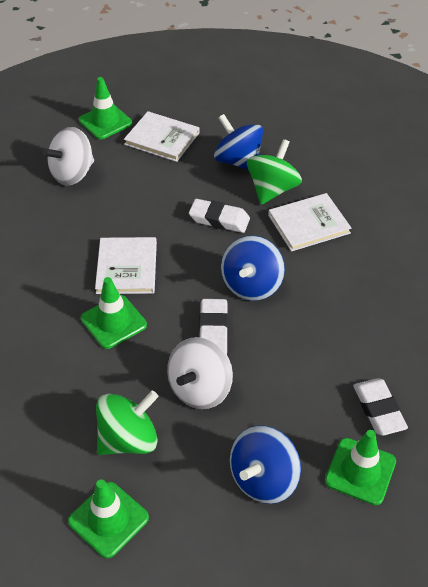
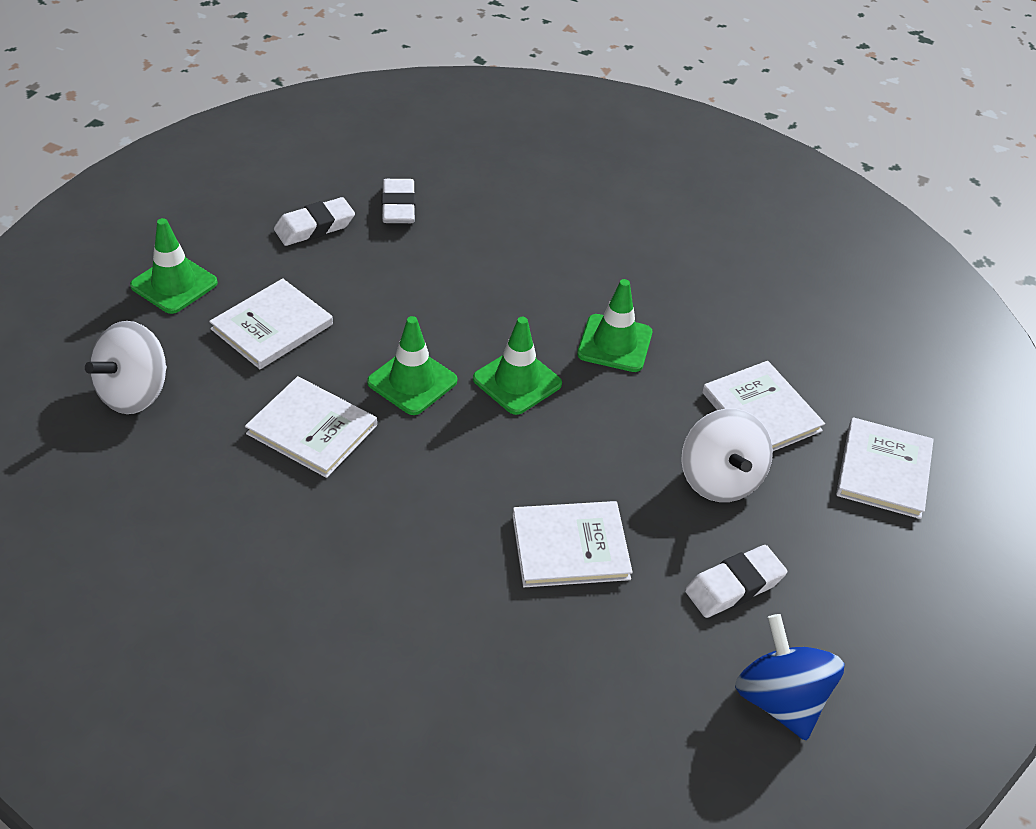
blue spinning top: 3 -> 1
green spinning top: 2 -> 0
white book: 3 -> 5

